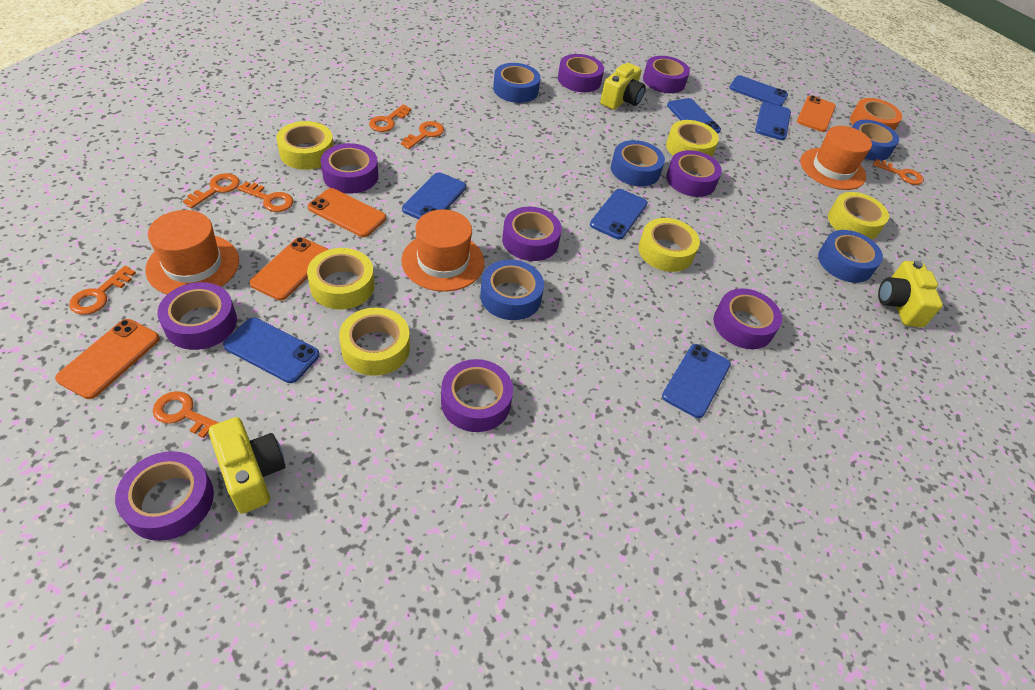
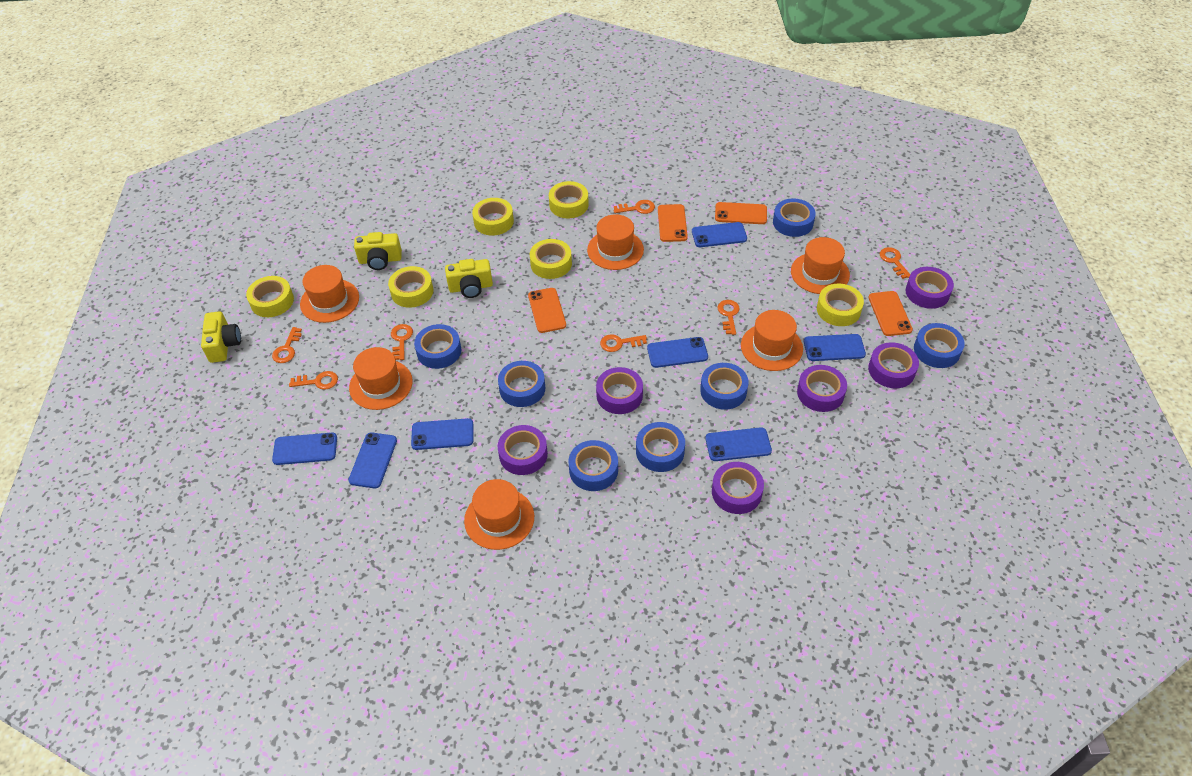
blue tape: 5 -> 7
orange hat: 3 -> 6
orange tape: 1 -> 0
purple tape: 9 -> 6

